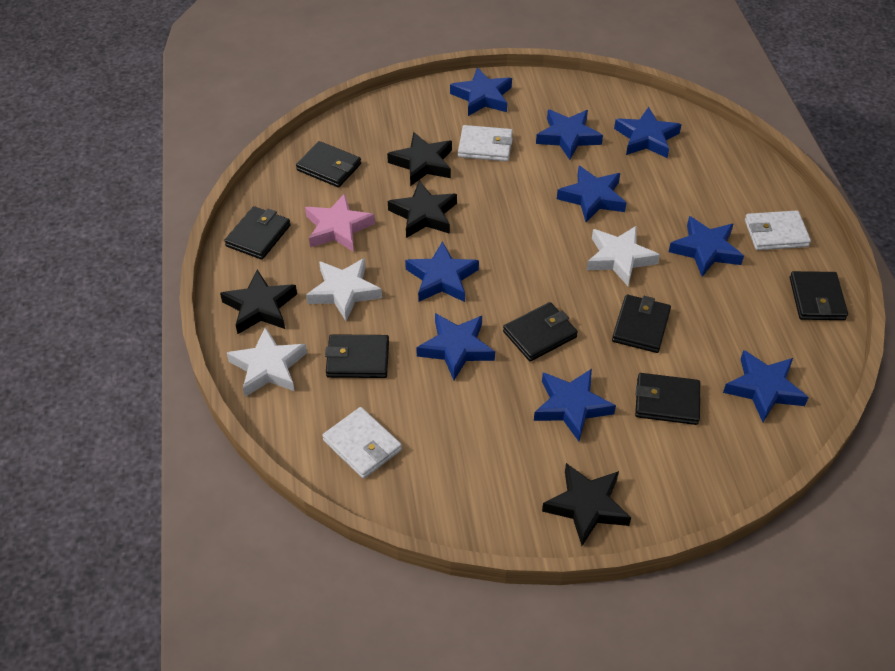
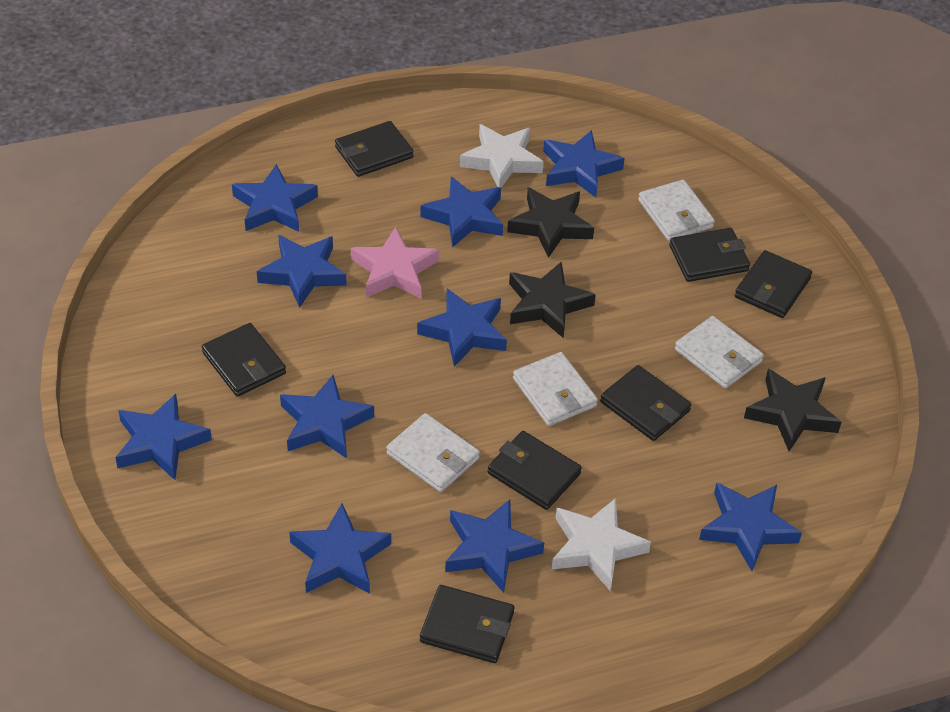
black star: 4 -> 3
blue star: 9 -> 10
white star: 3 -> 2
white wallet: 3 -> 4

